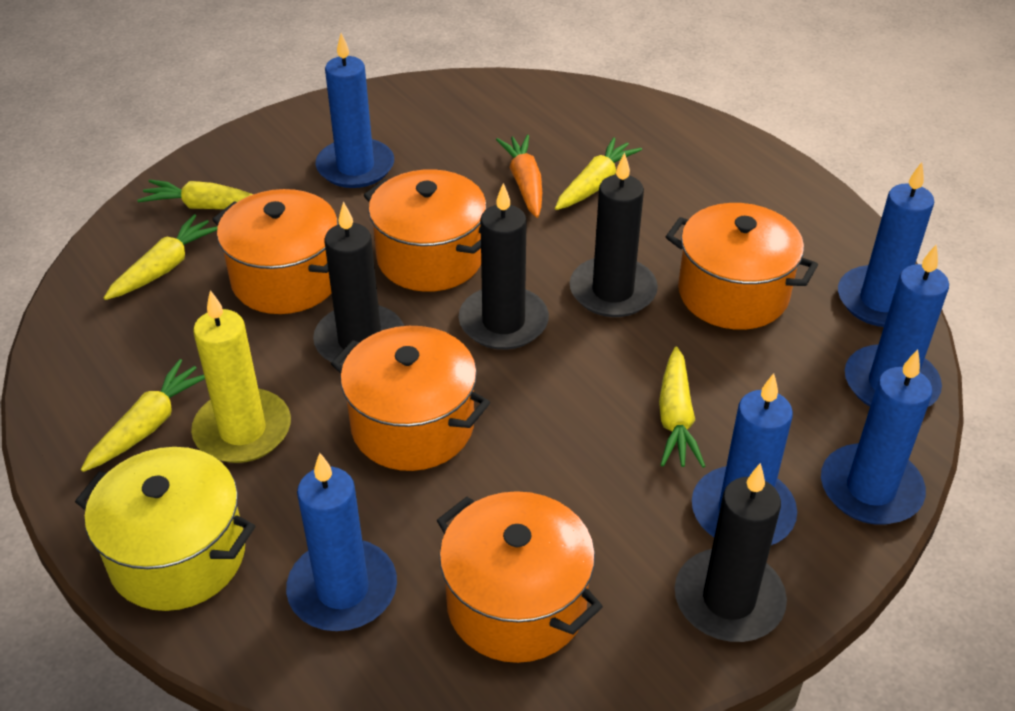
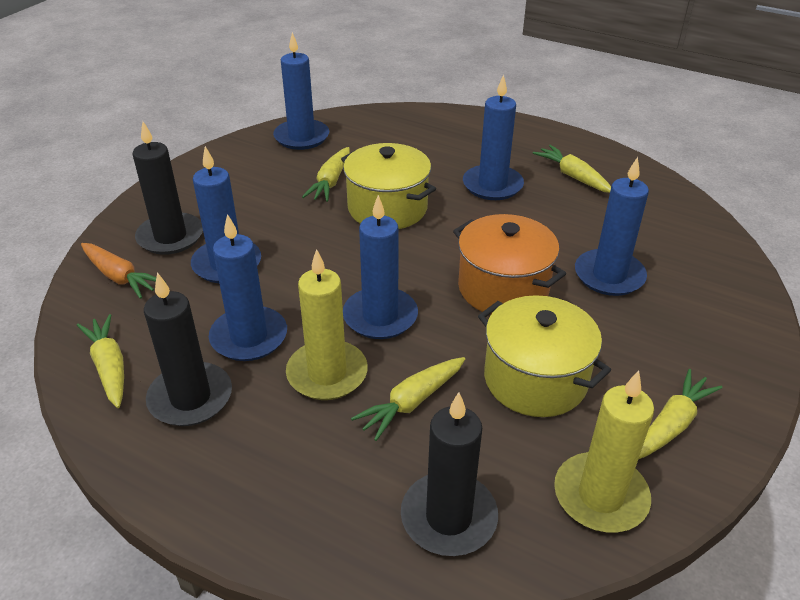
black candle: 4 -> 3
orange pot: 5 -> 1
yellow candle: 1 -> 2
yellow pot: 1 -> 2

